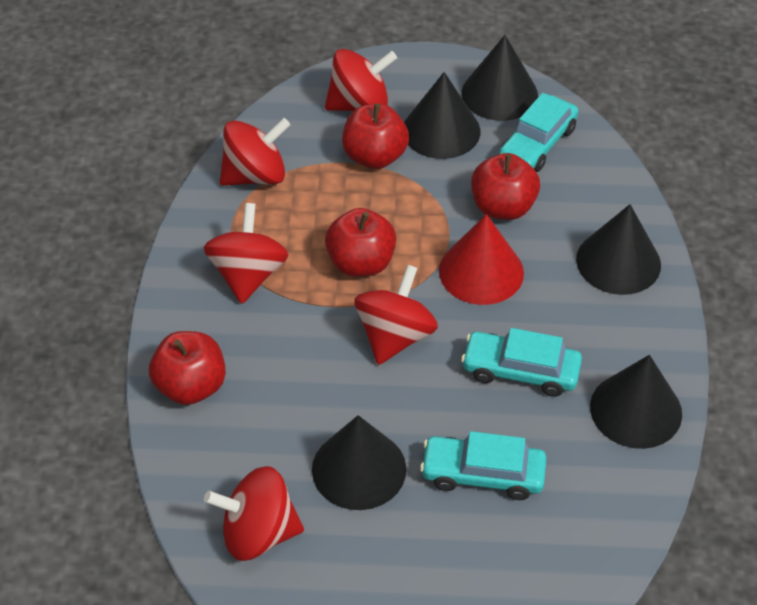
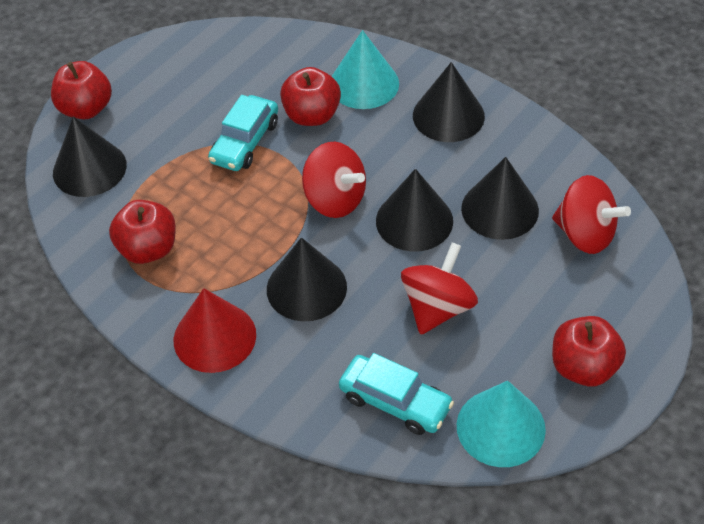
red spinning top: 5 -> 3
turquoise car: 3 -> 2
turquoise cone: 0 -> 2

